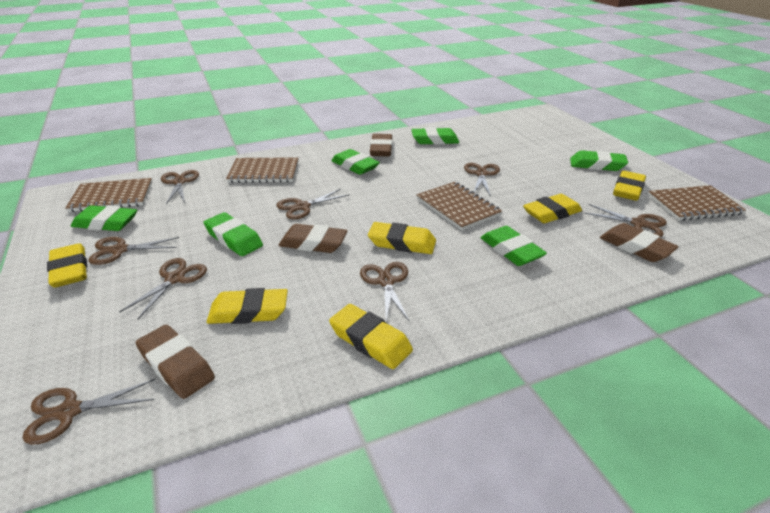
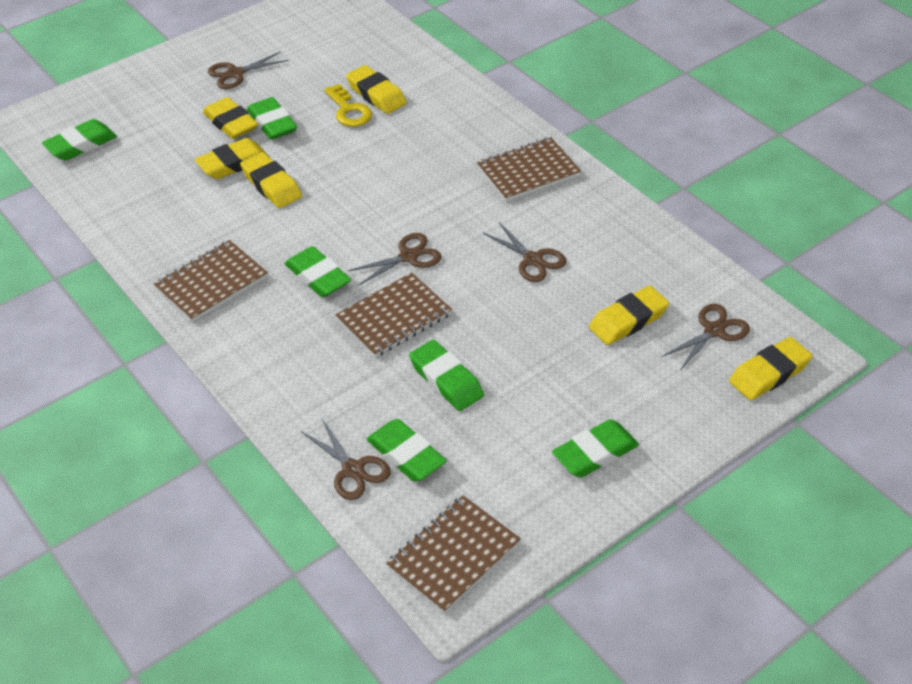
brown eraser: 4 -> 0
brown scissors: 8 -> 5
yellow key: 0 -> 1

